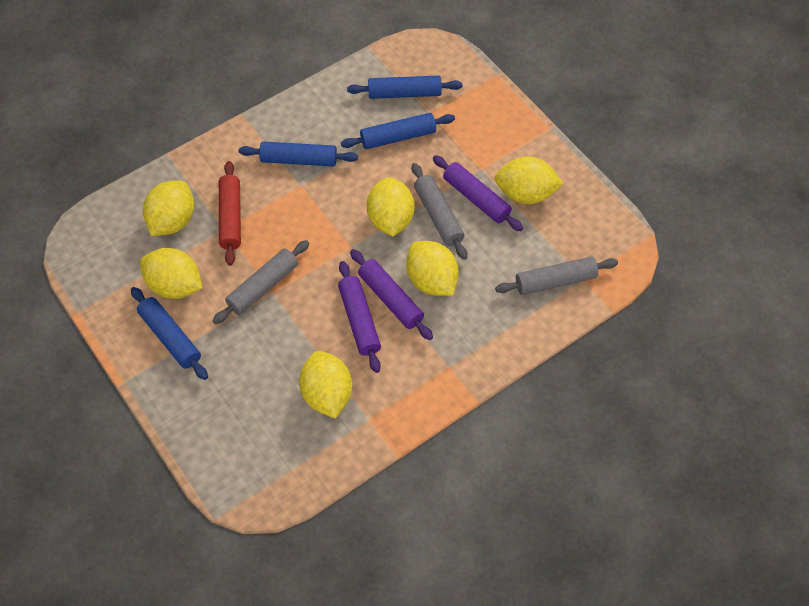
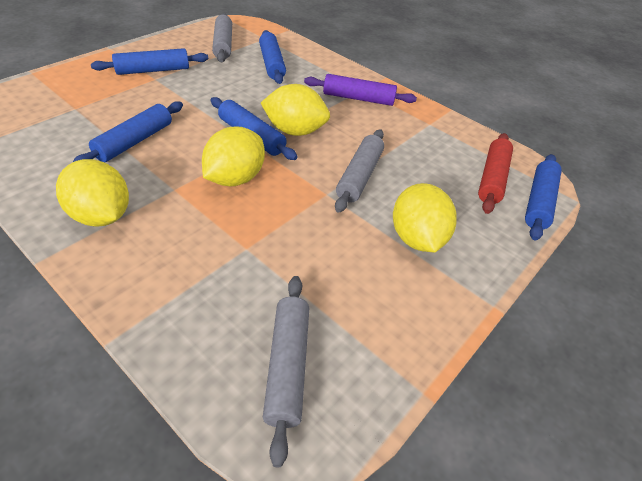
blue rolling pin: 4 -> 5
purple rolling pin: 3 -> 1
yellow lemon: 6 -> 4

